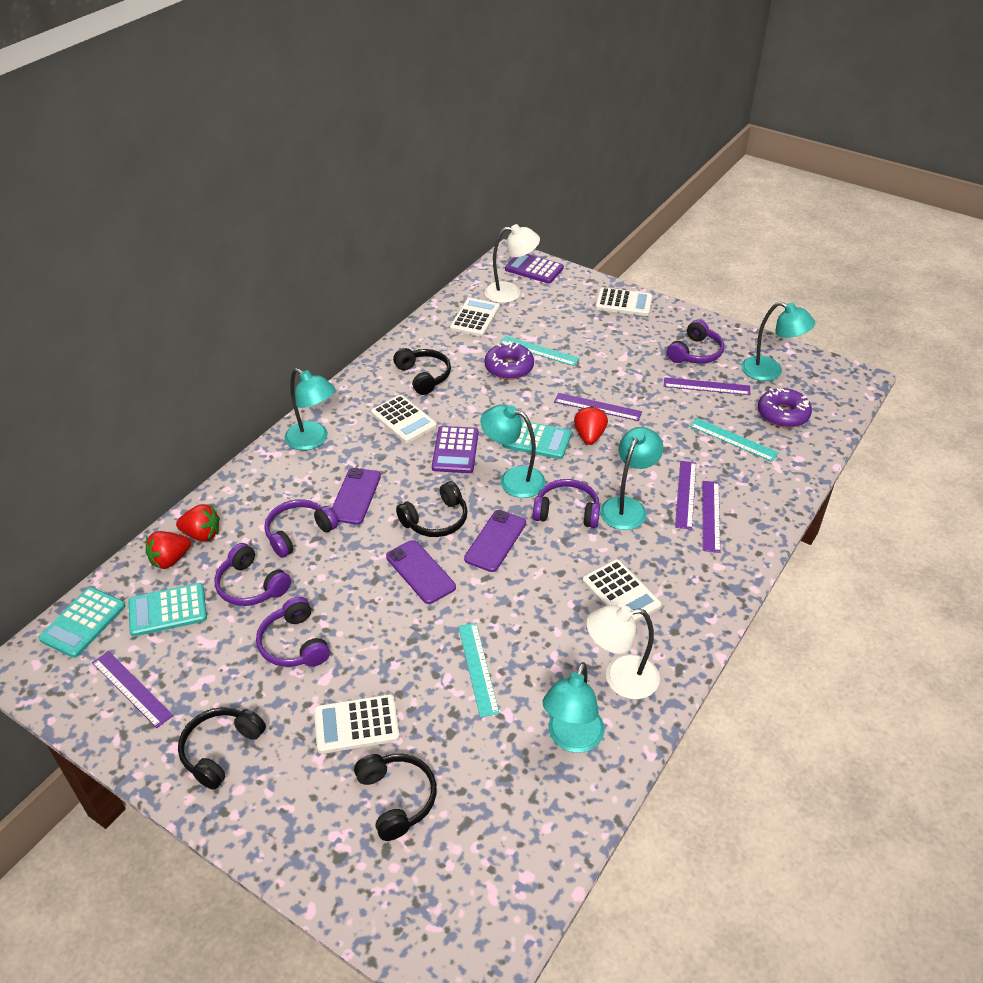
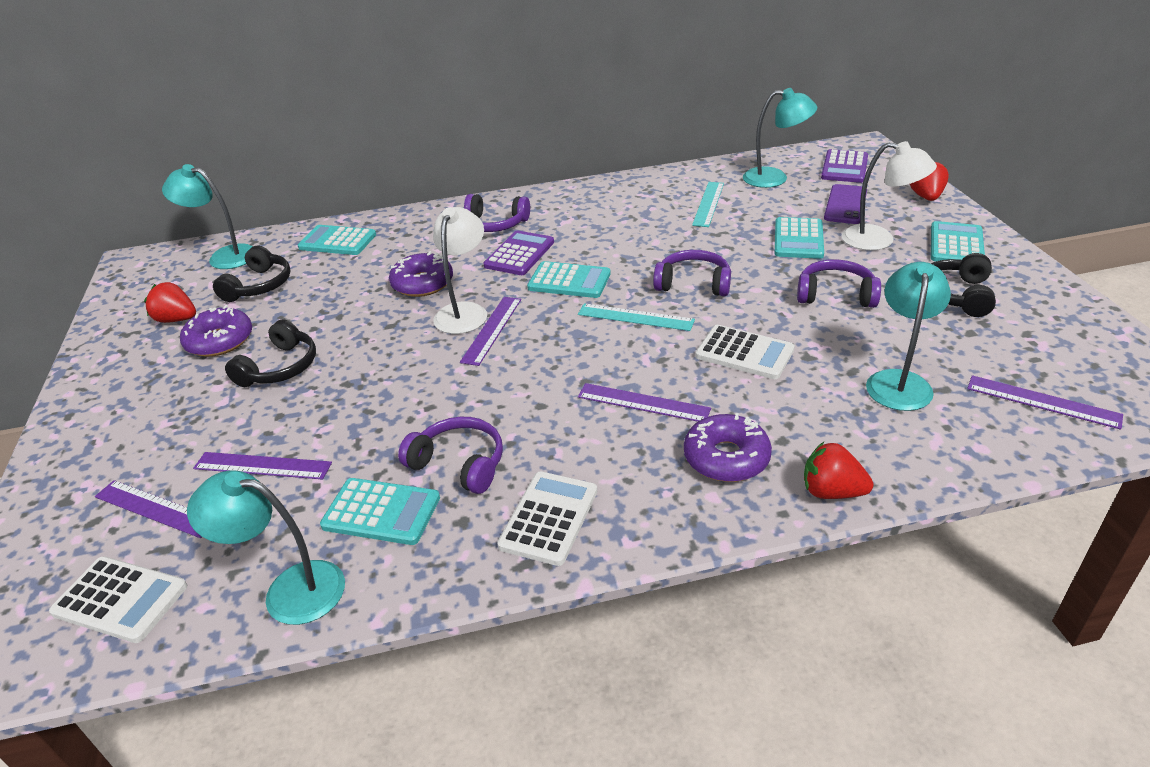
black headphones: 4 -> 3
purple donut: 2 -> 3
purple headphones: 5 -> 4
purple phone: 3 -> 1
turquoise calculator: 3 -> 5
turquoise lamp: 5 -> 4
turquoise ruler: 3 -> 2
white calculator: 5 -> 3

